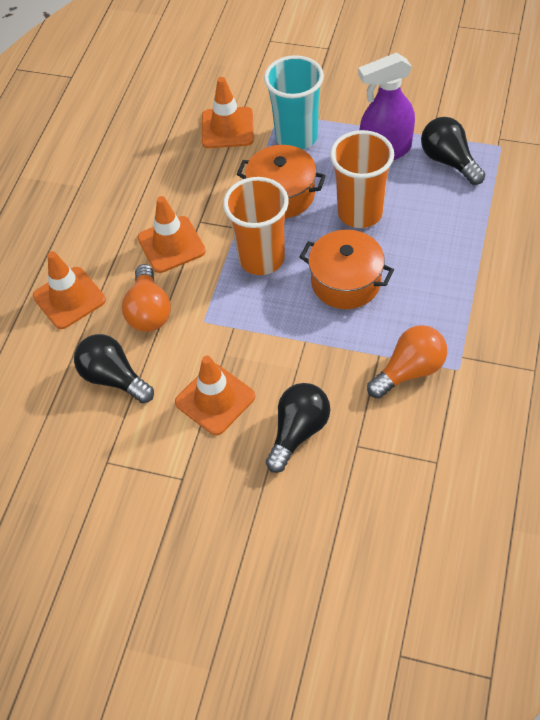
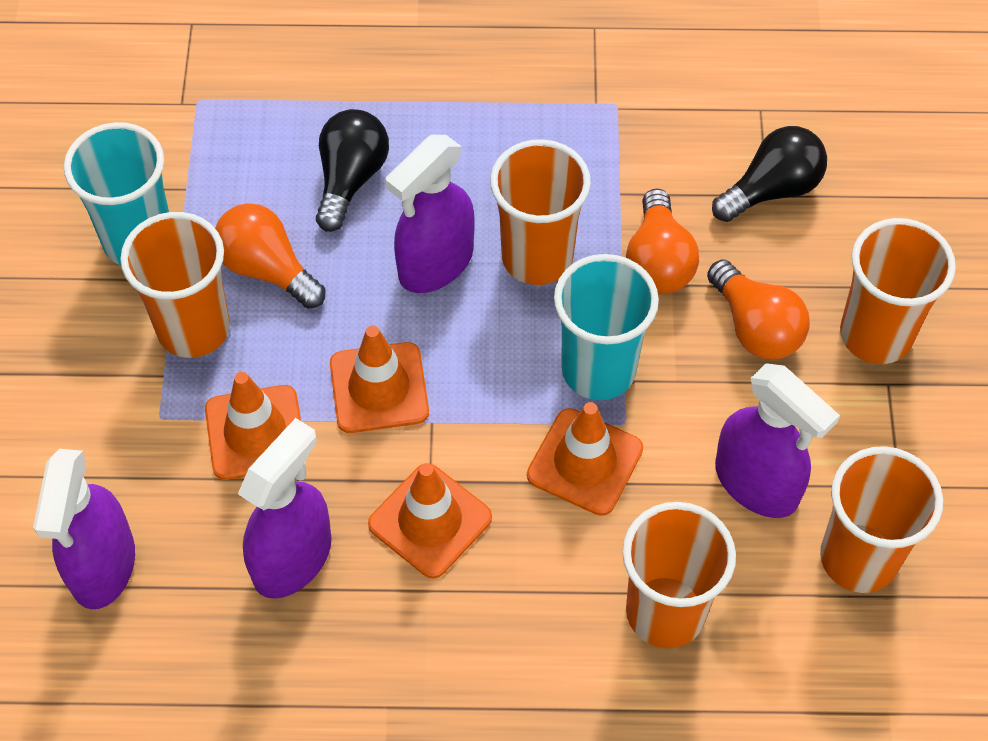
black light bulb: 3 -> 2
orange cup: 2 -> 5
orange light bulb: 2 -> 3
orange pot: 2 -> 0
purple spray bottle: 1 -> 4
turquoise cup: 1 -> 2

